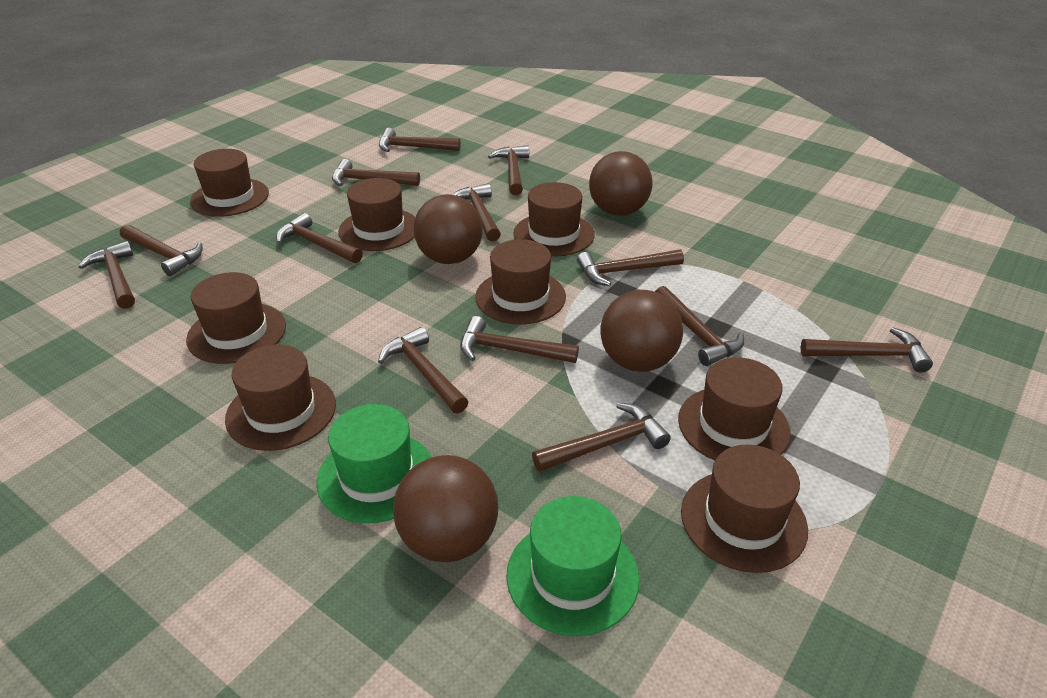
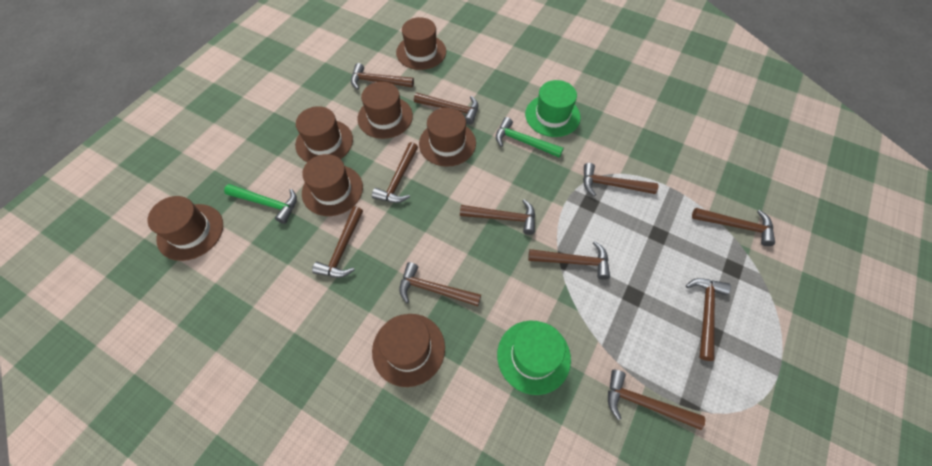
brown ball: 4 -> 0
brown hammer: 13 -> 11
brown hat: 8 -> 7
green hammer: 0 -> 2

